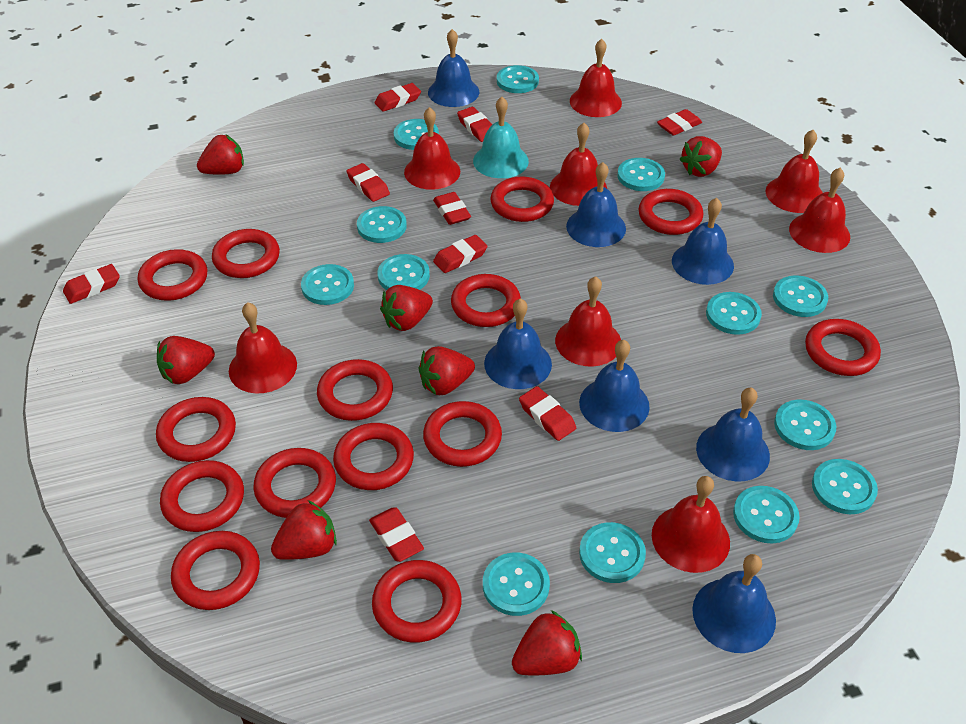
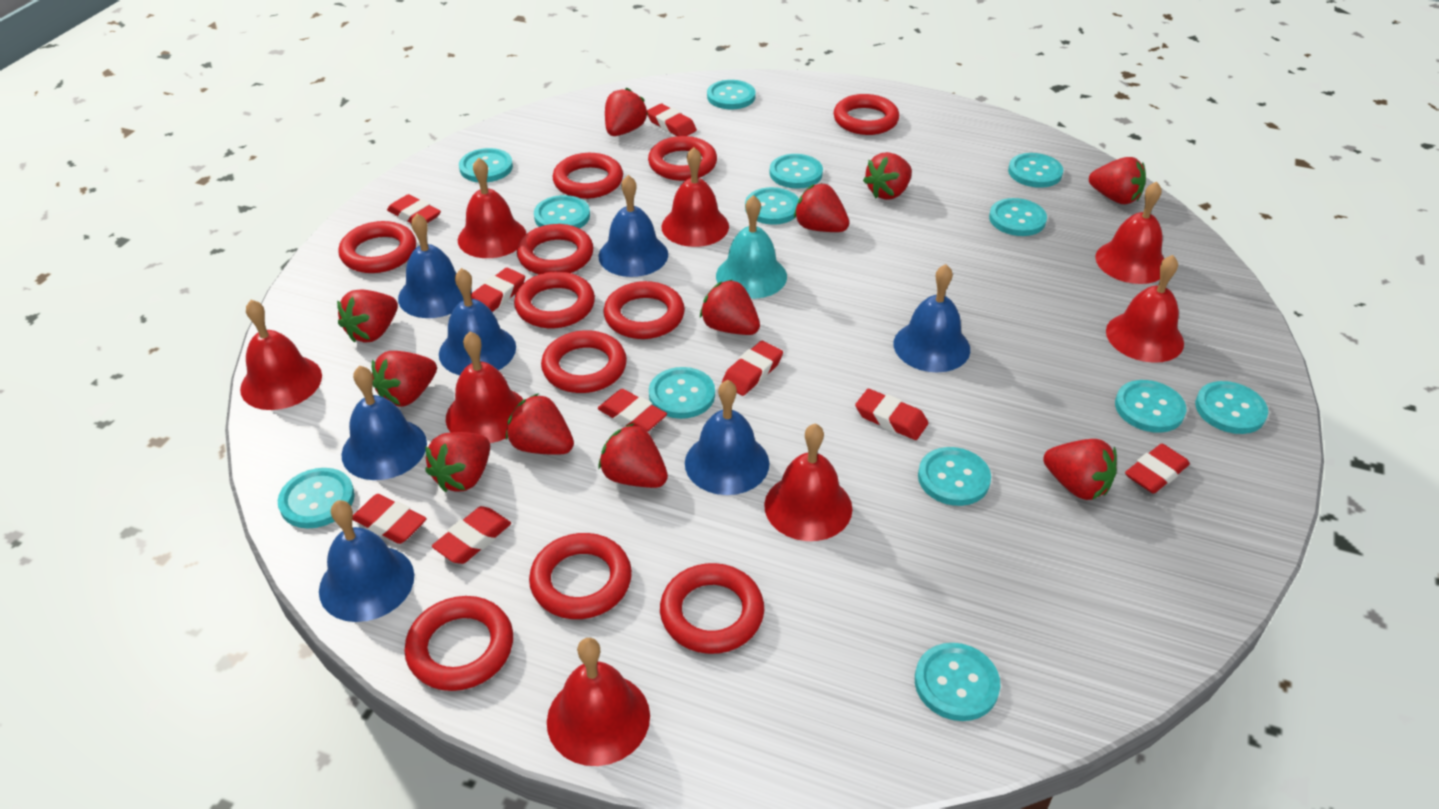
red ring: 14 -> 11
red strawberry: 7 -> 11

